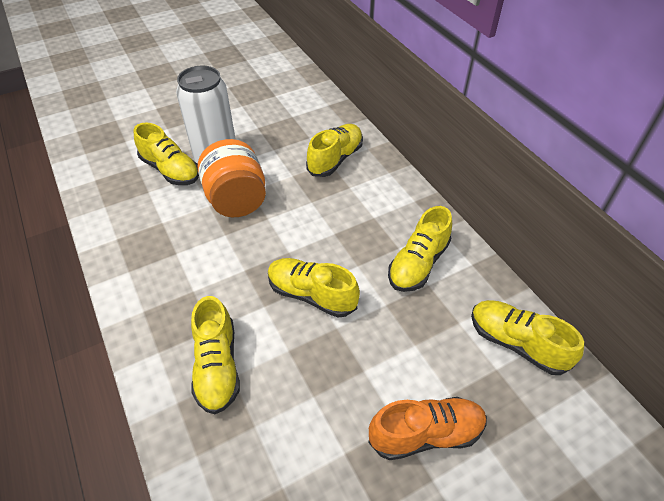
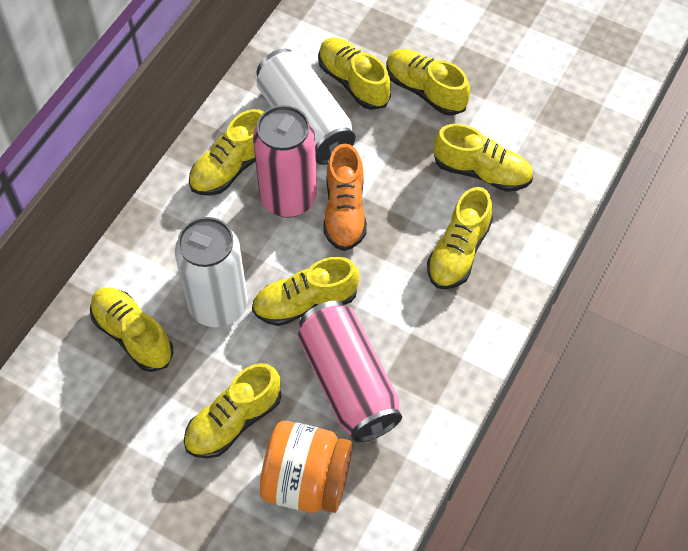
pink can: 0 -> 2
white can: 1 -> 2
yellow shoe: 6 -> 8

